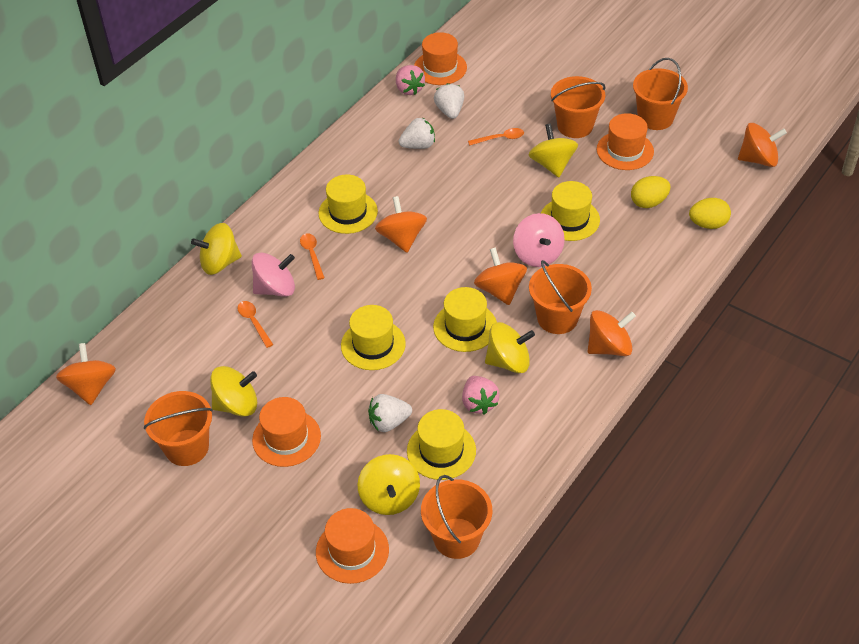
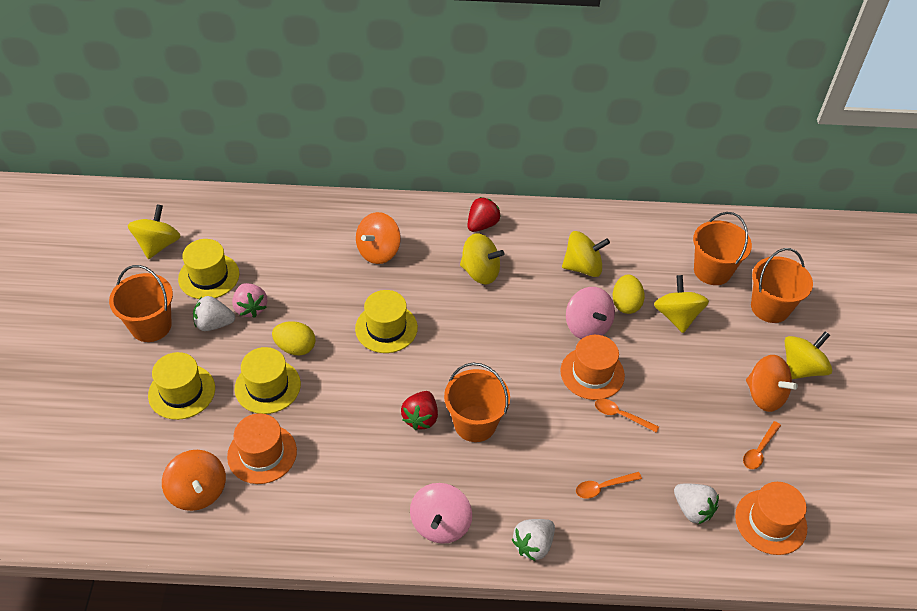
orange bucket: 5 -> 4
orange hat: 4 -> 3
orange spinning top: 5 -> 3
pink strawberry: 2 -> 1
red strawberry: 0 -> 2
yellow hat: 5 -> 4

